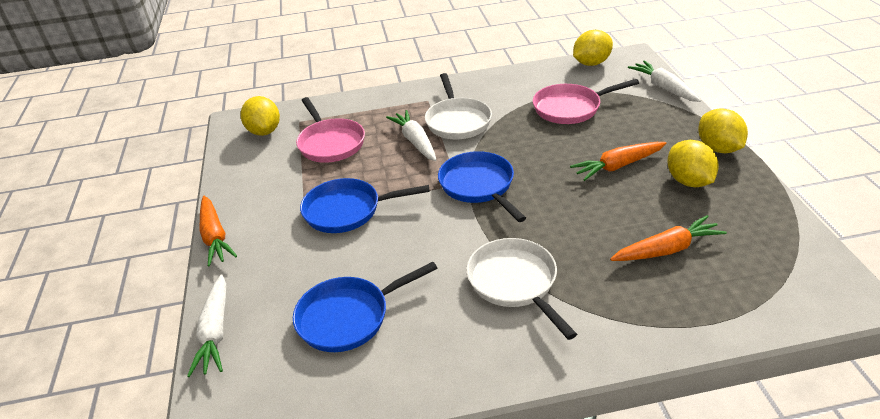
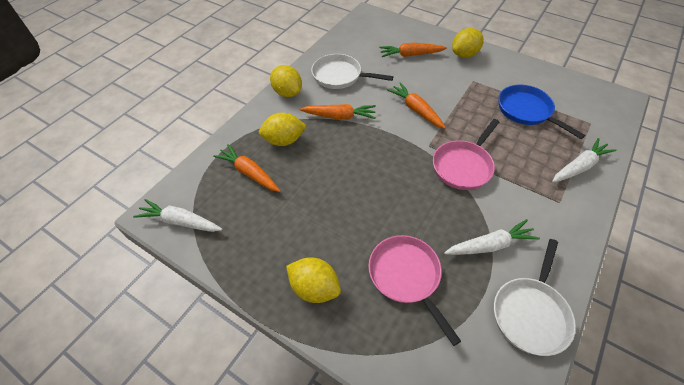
blue pan: 3 -> 1
orange carrot: 3 -> 4

